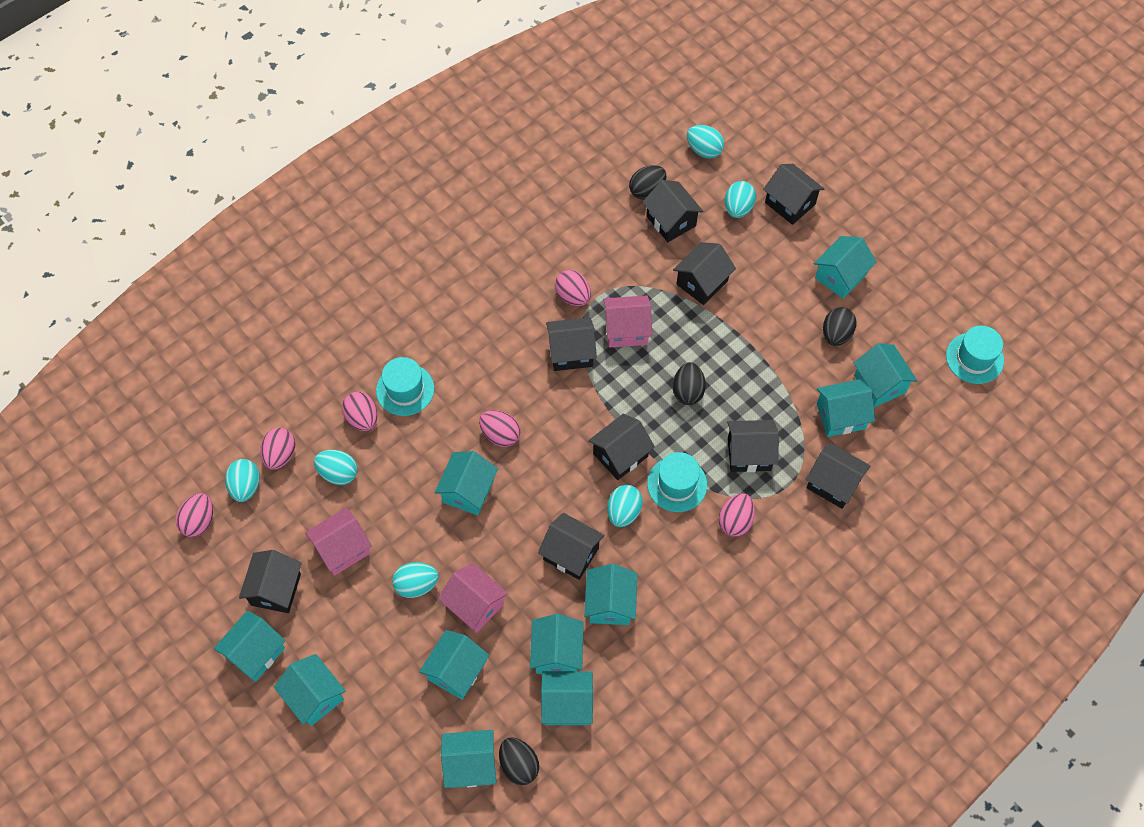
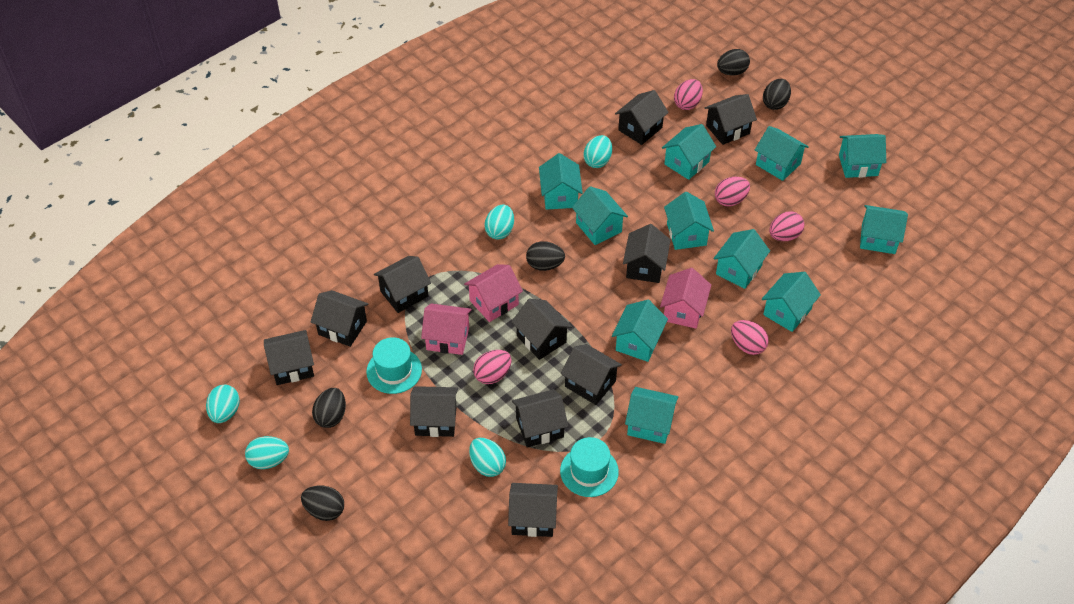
black egg: 4 -> 5
black house: 9 -> 11
pink egg: 6 -> 5
turquoise egg: 6 -> 5
turquoise hat: 3 -> 2

